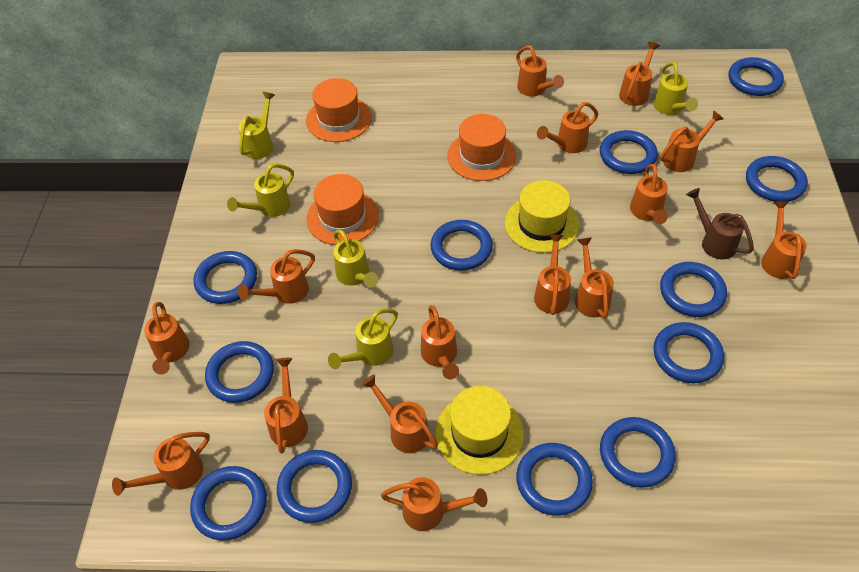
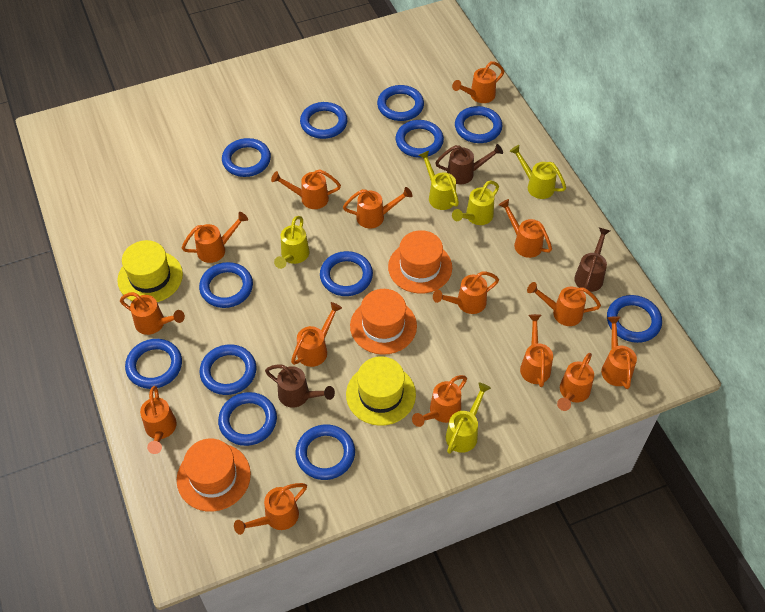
brown watering can: 1 -> 3

